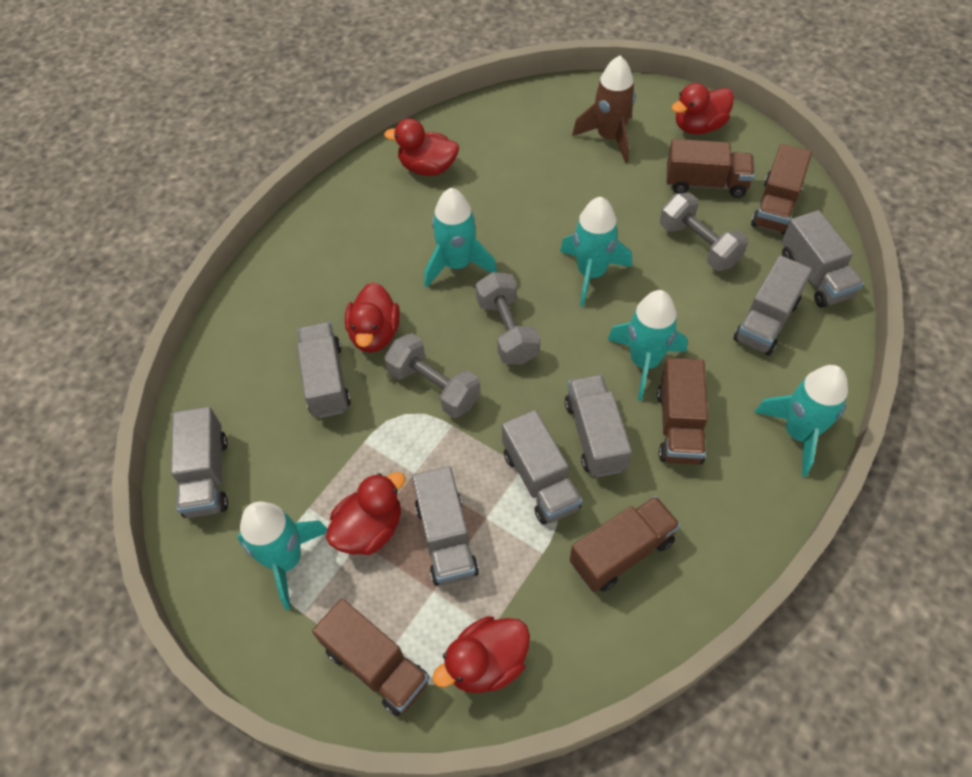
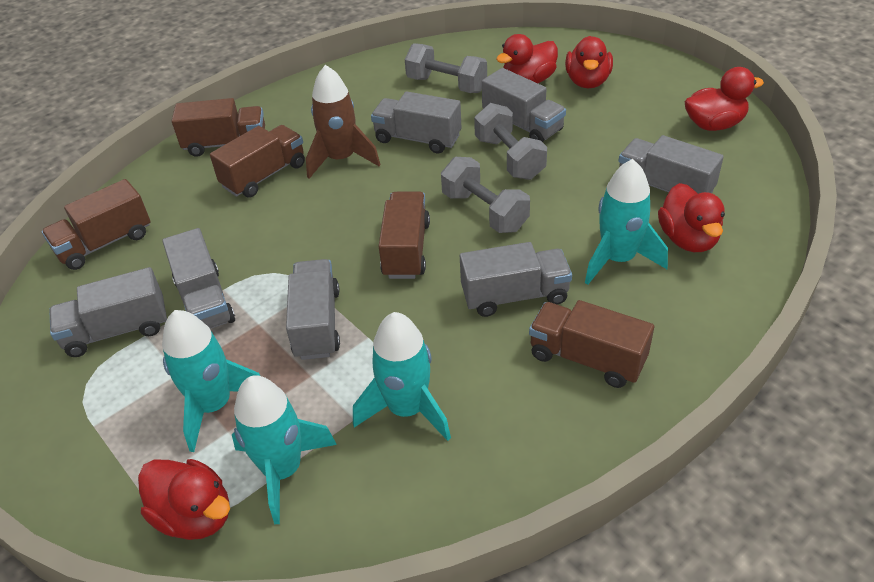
turquoise rocket: 5 -> 4

